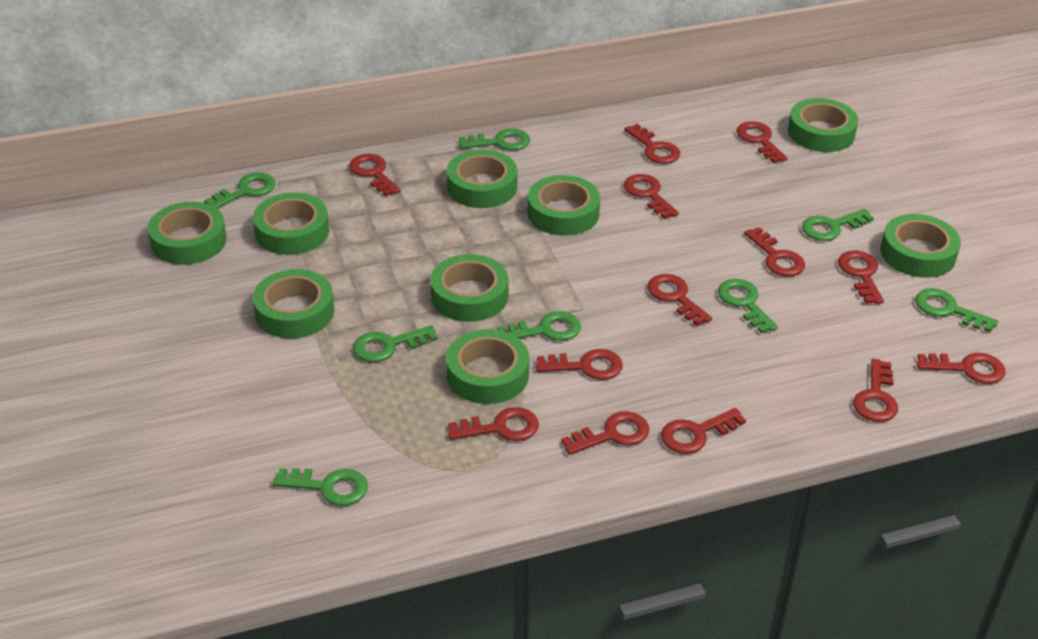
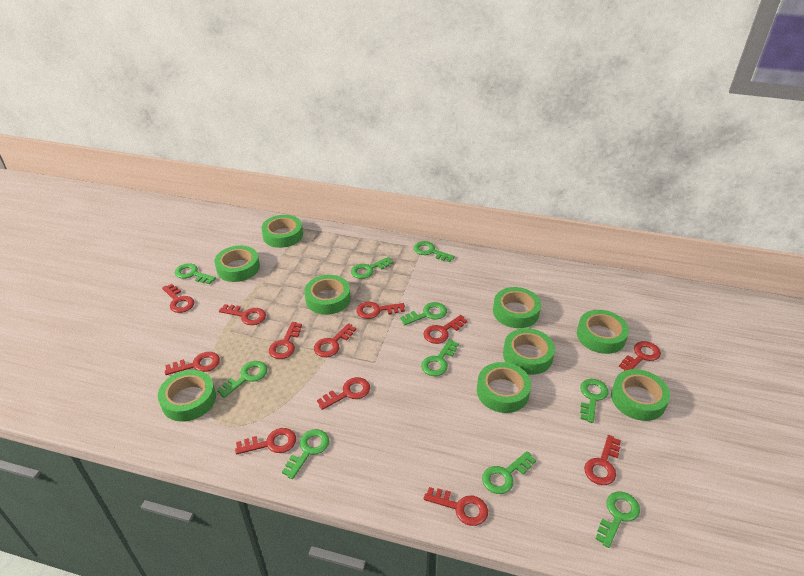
green key: 8 -> 10
red key: 13 -> 12

